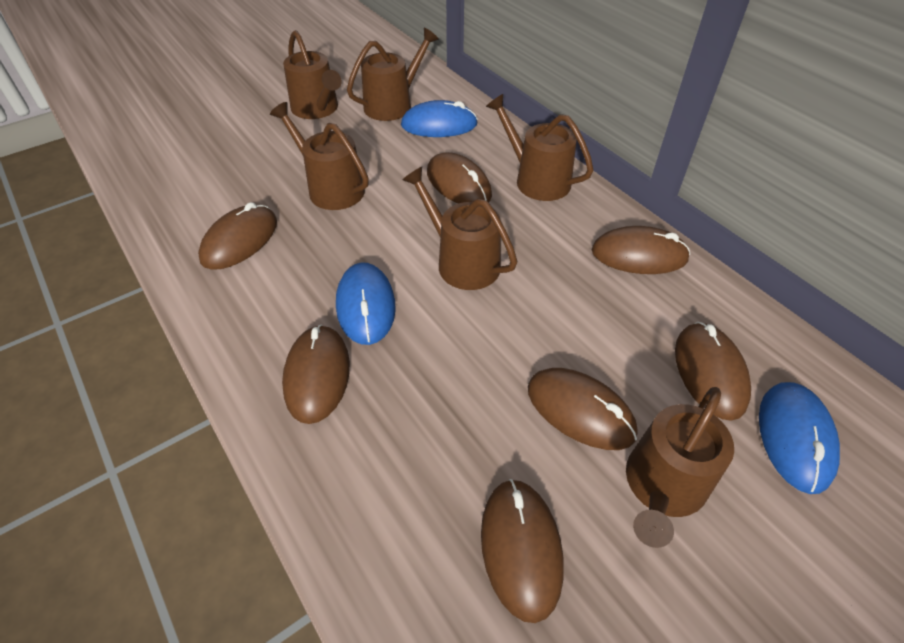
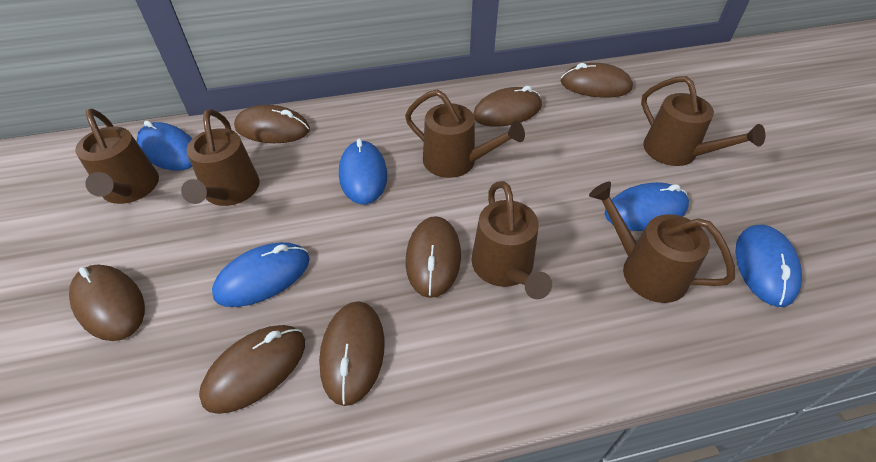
blue mouse: 3 -> 5

